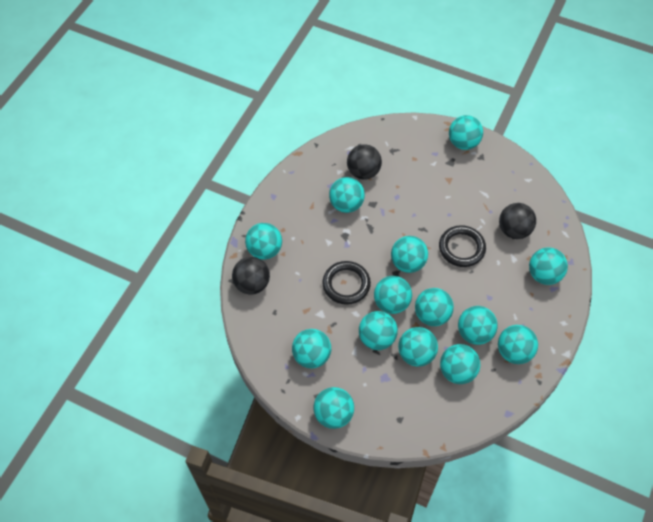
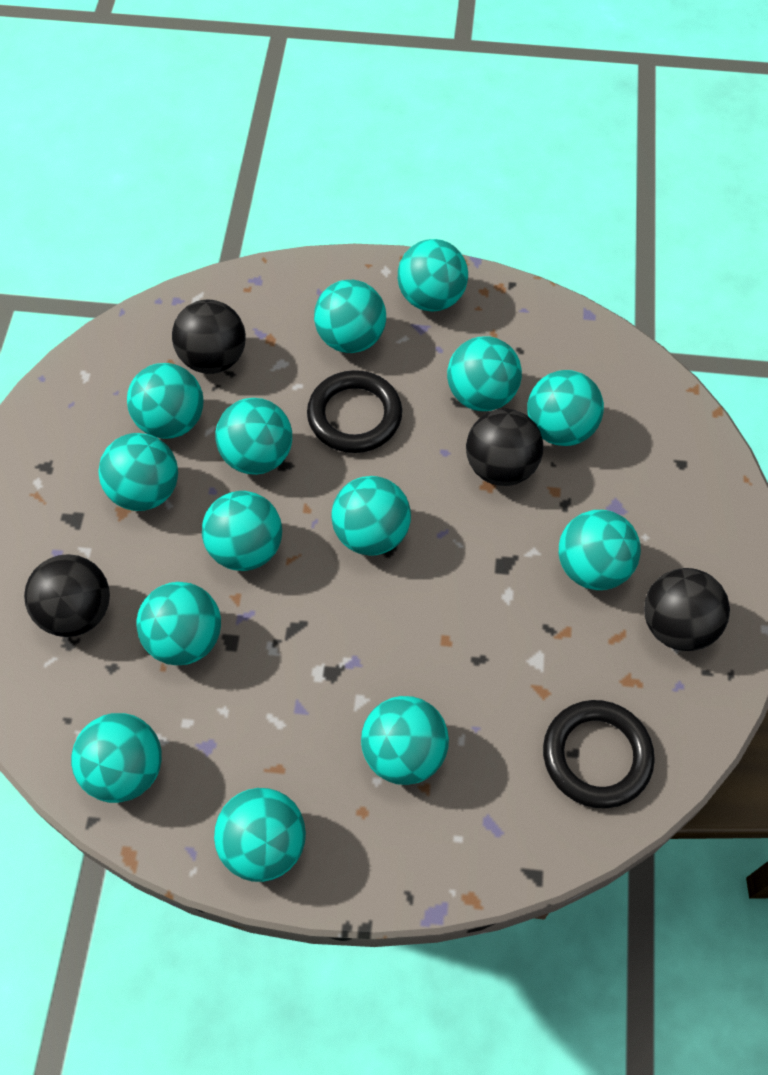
black ball: 3 -> 4

